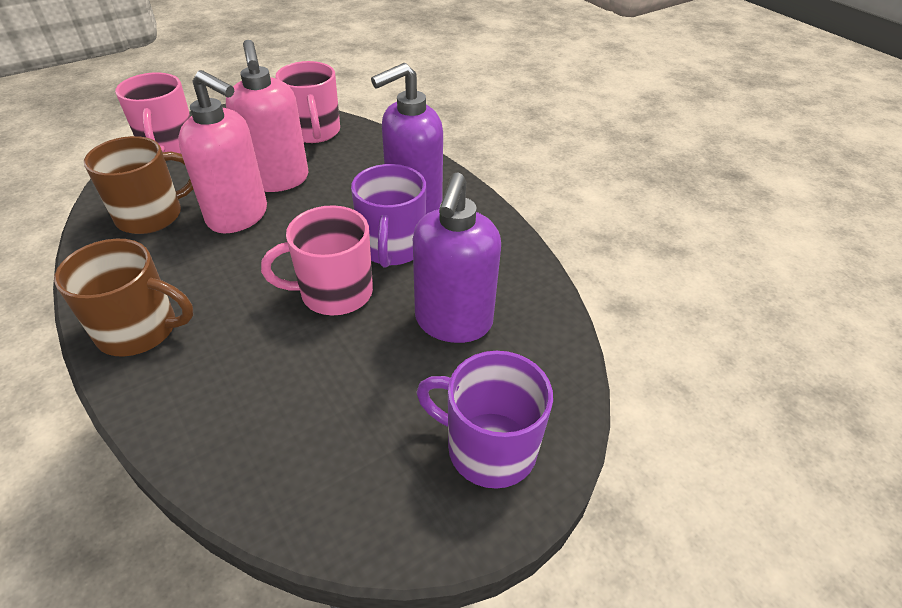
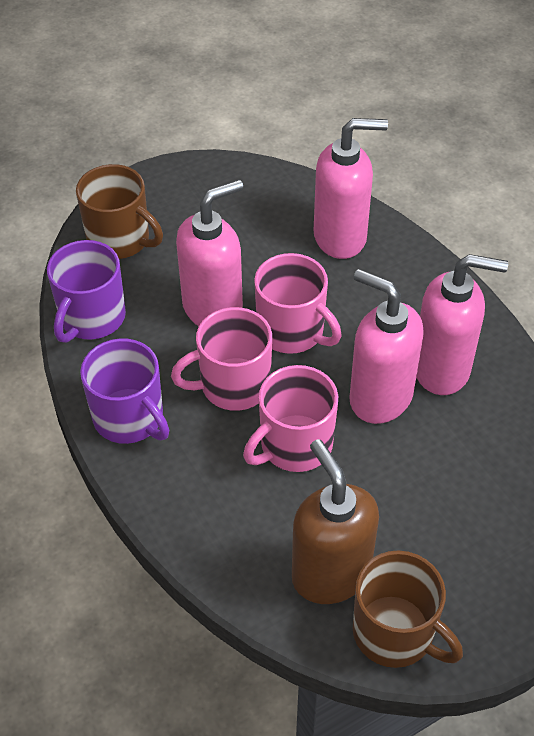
brown soap dispenser: 0 -> 1
pink soap dispenser: 2 -> 4
purple soap dispenser: 2 -> 0

